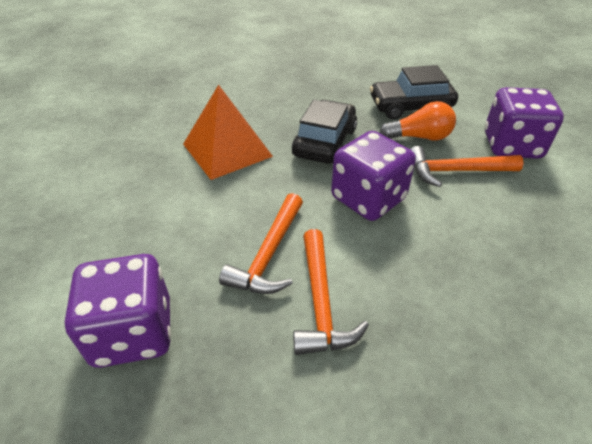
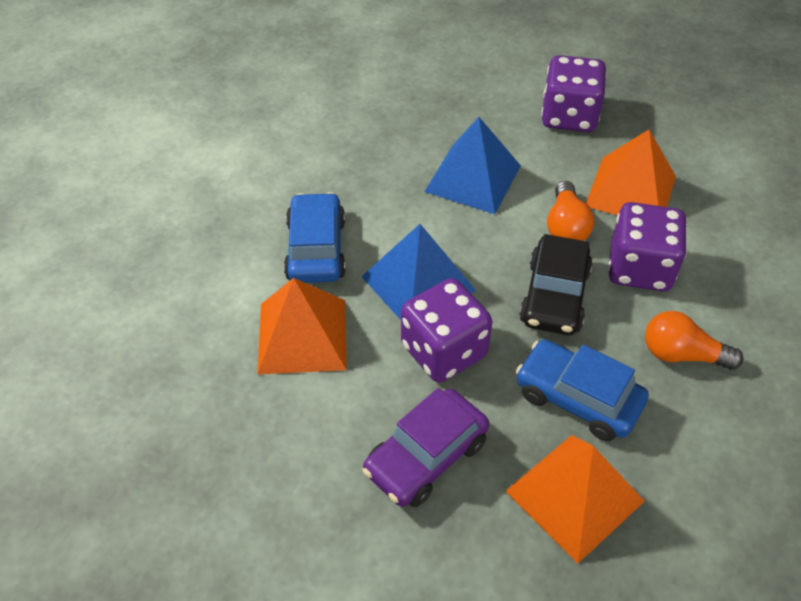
black car: 2 -> 1
blue car: 0 -> 2
blue pyramid: 0 -> 2
orange hammer: 3 -> 0
orange light bulb: 1 -> 2
orange pyramid: 1 -> 3
purple car: 0 -> 1

